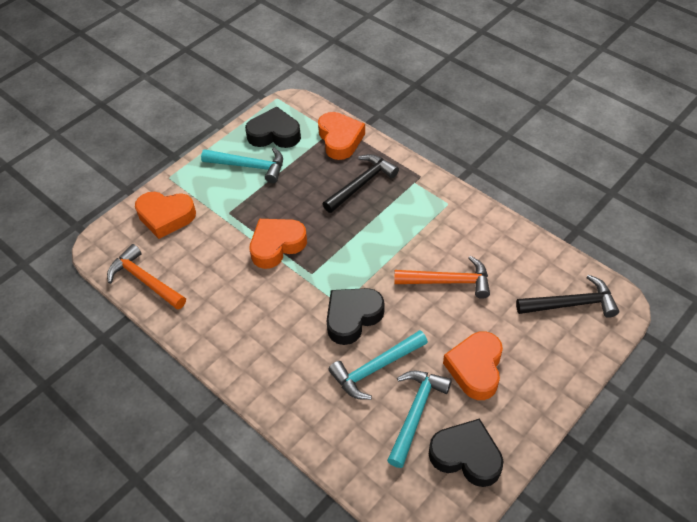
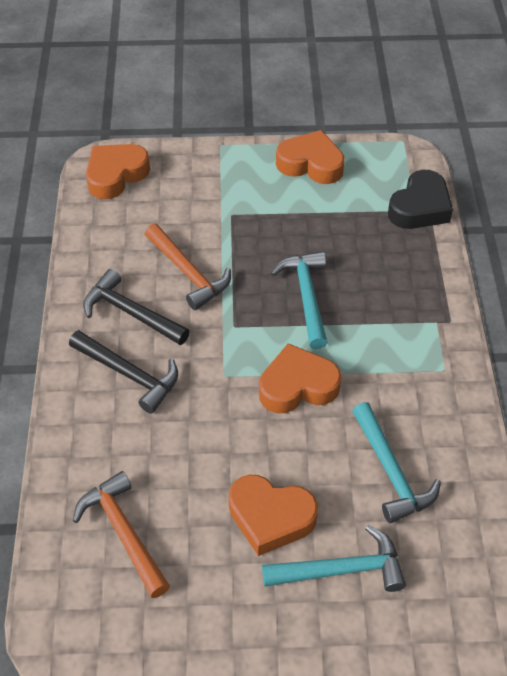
black heart: 3 -> 1

